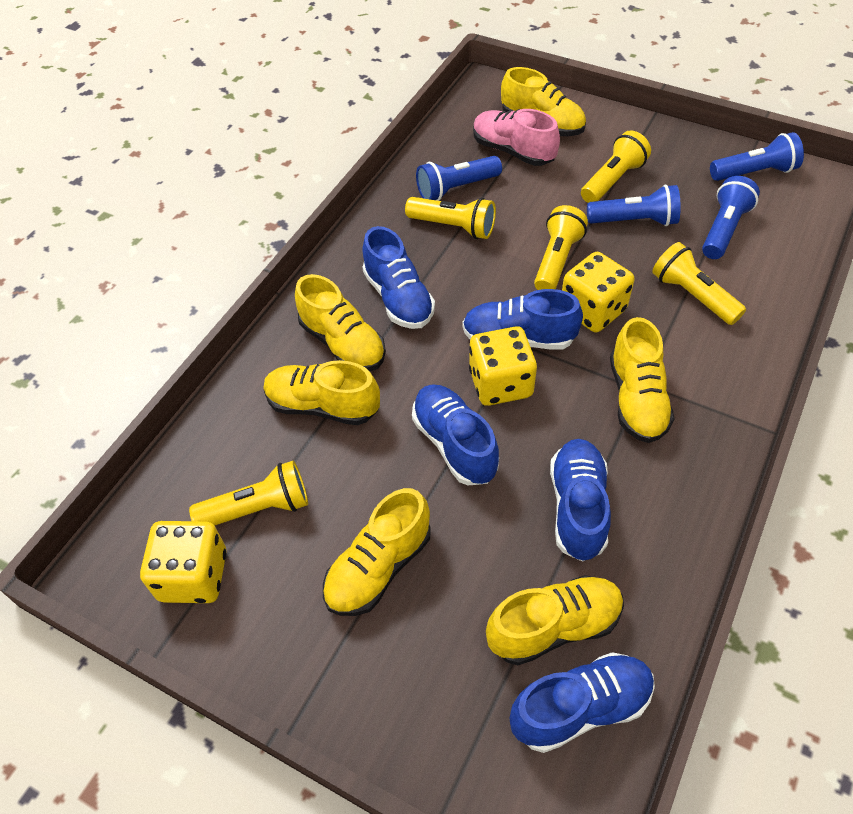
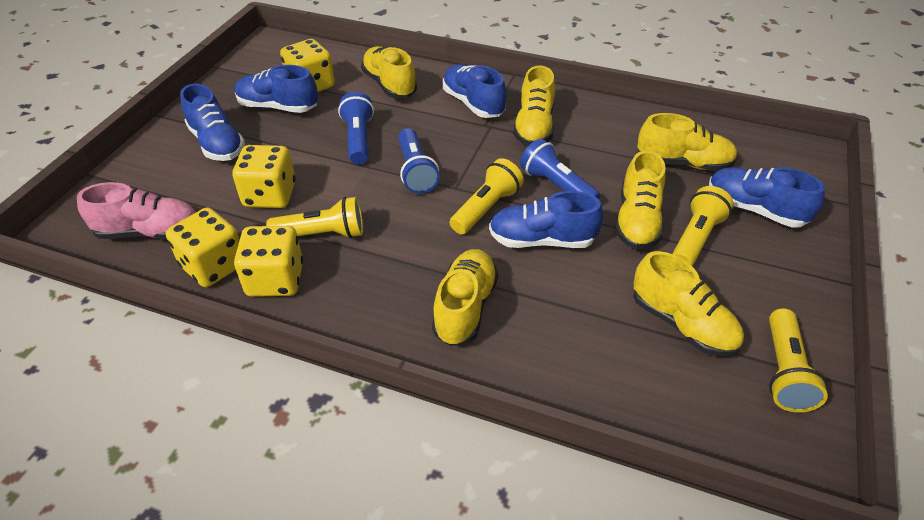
blue flashlight: 4 -> 3
yellow dice: 3 -> 4
yellow flashlight: 5 -> 4

